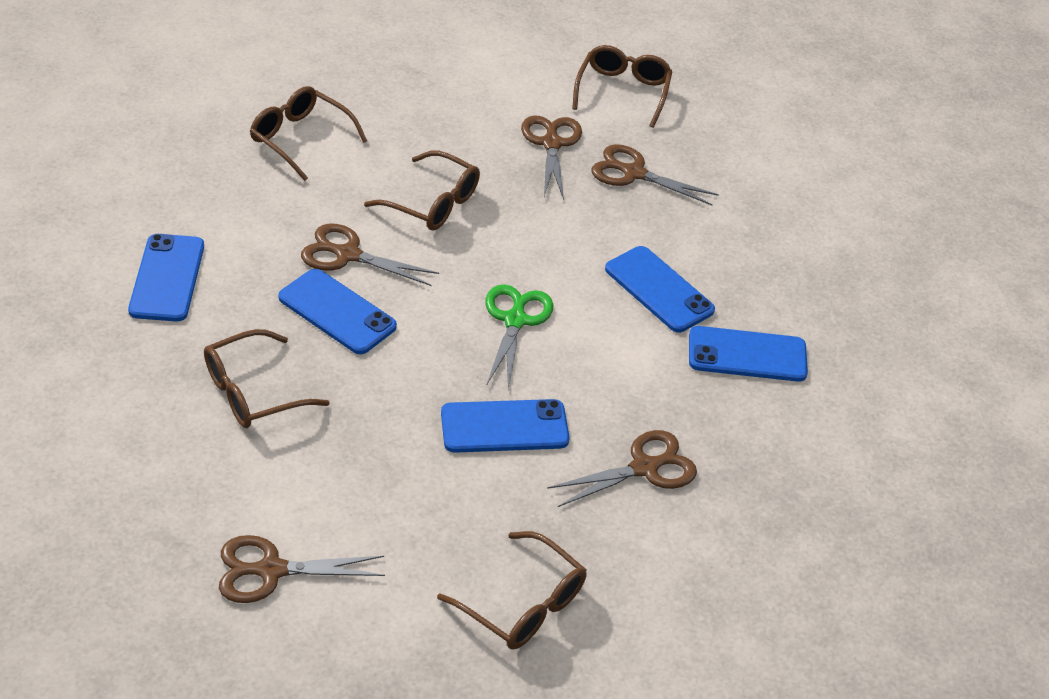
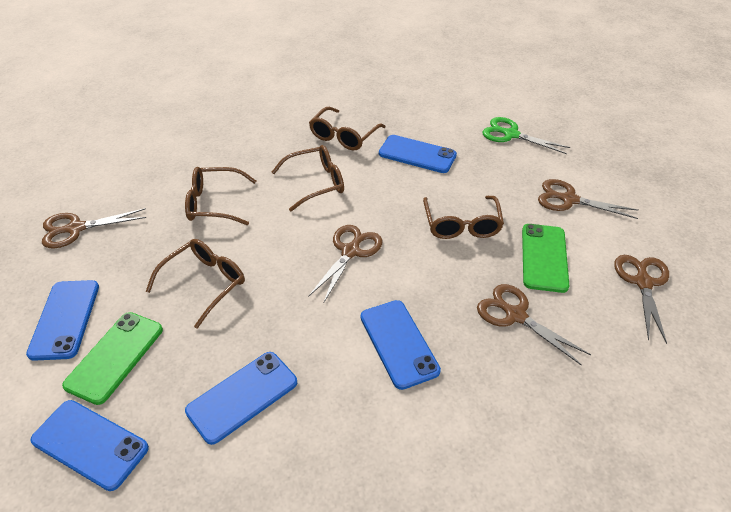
green phone: 0 -> 2

